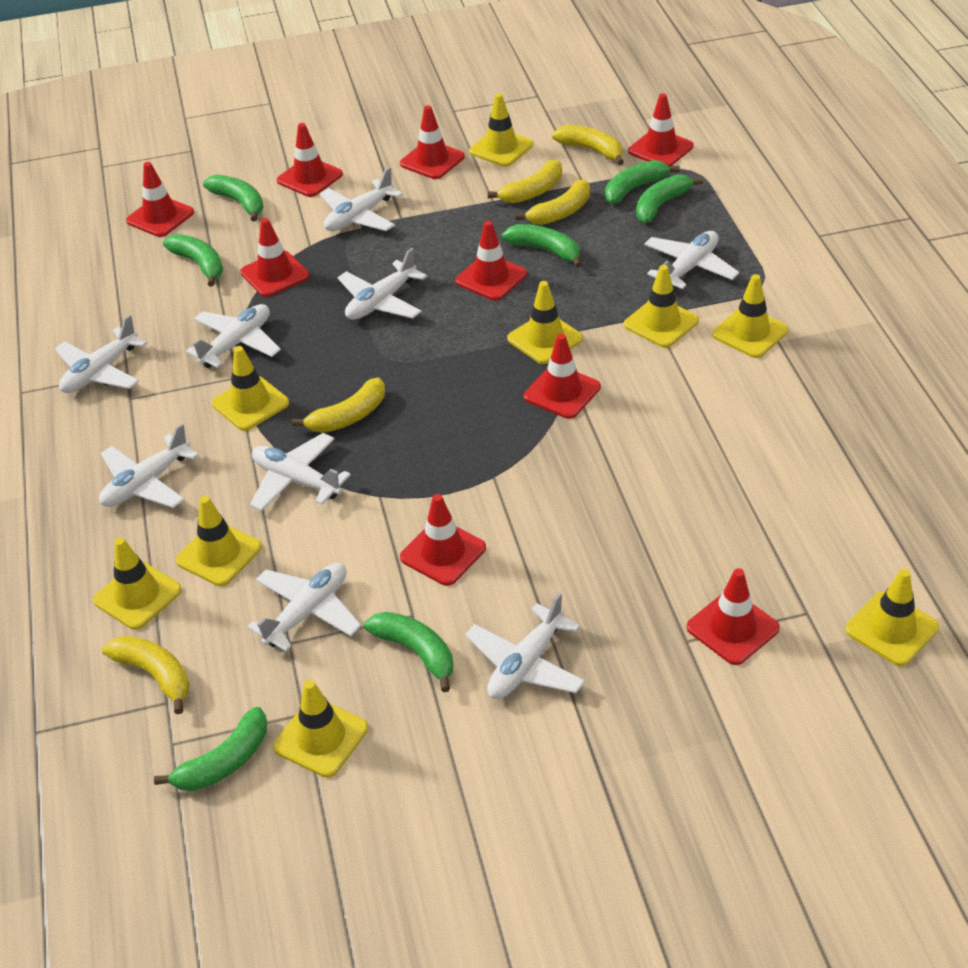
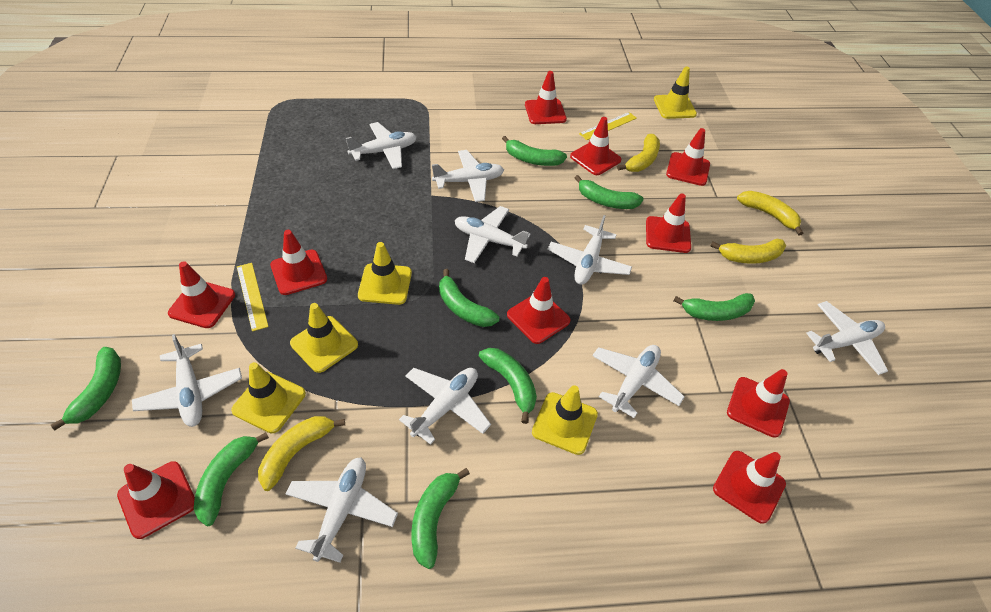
green banana: 7 -> 8
red traffic cone: 9 -> 10
yellow banana: 5 -> 4
yellow ruler: 0 -> 2
yellow traffic cone: 9 -> 5

